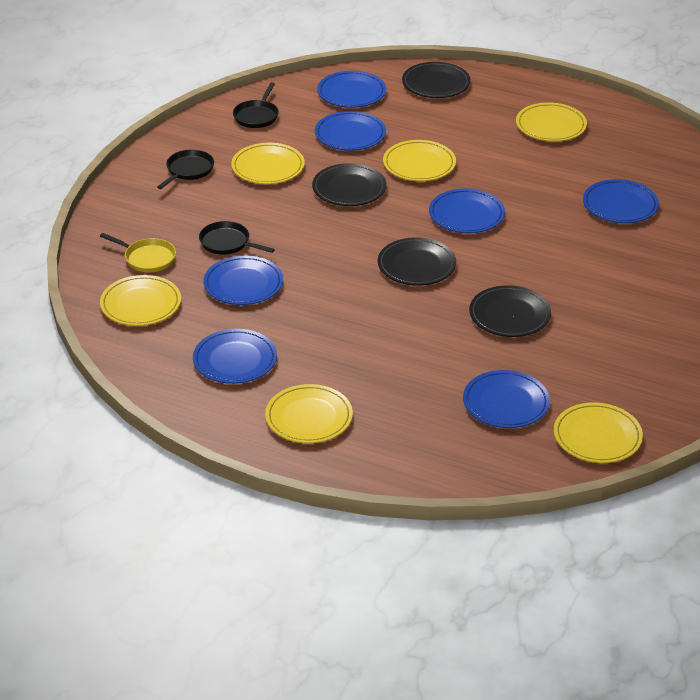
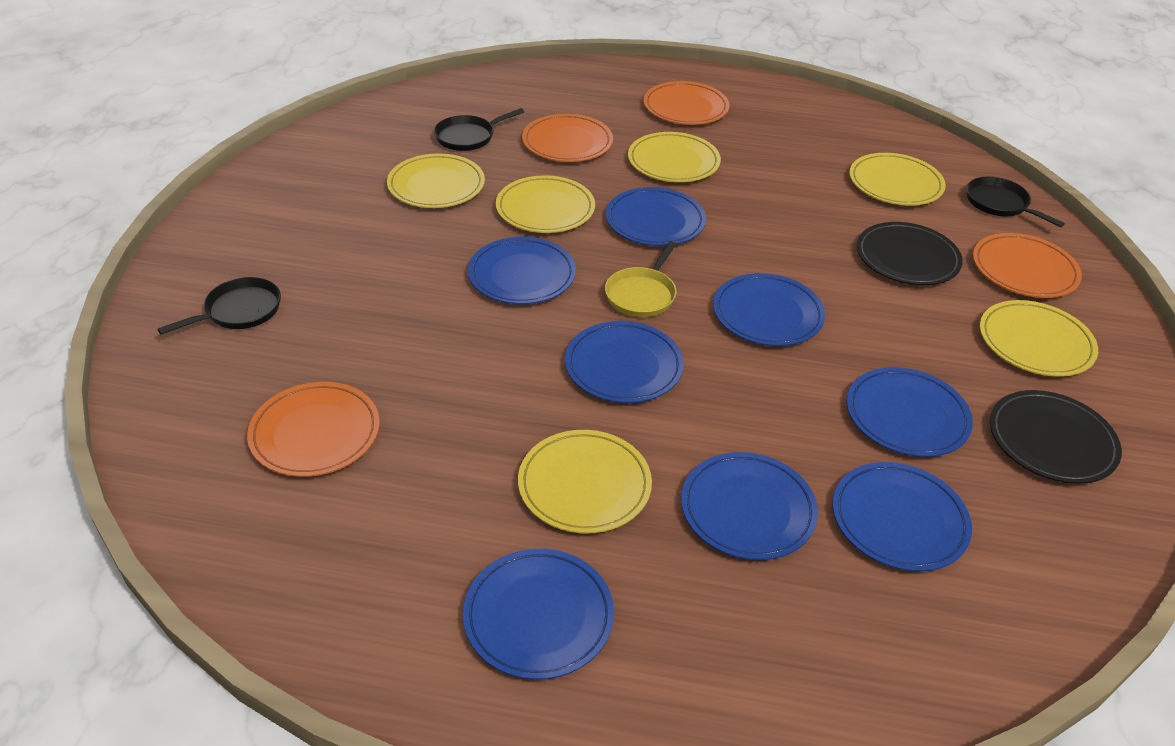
black plate: 4 -> 2
blue plate: 7 -> 8
orange plate: 0 -> 4

